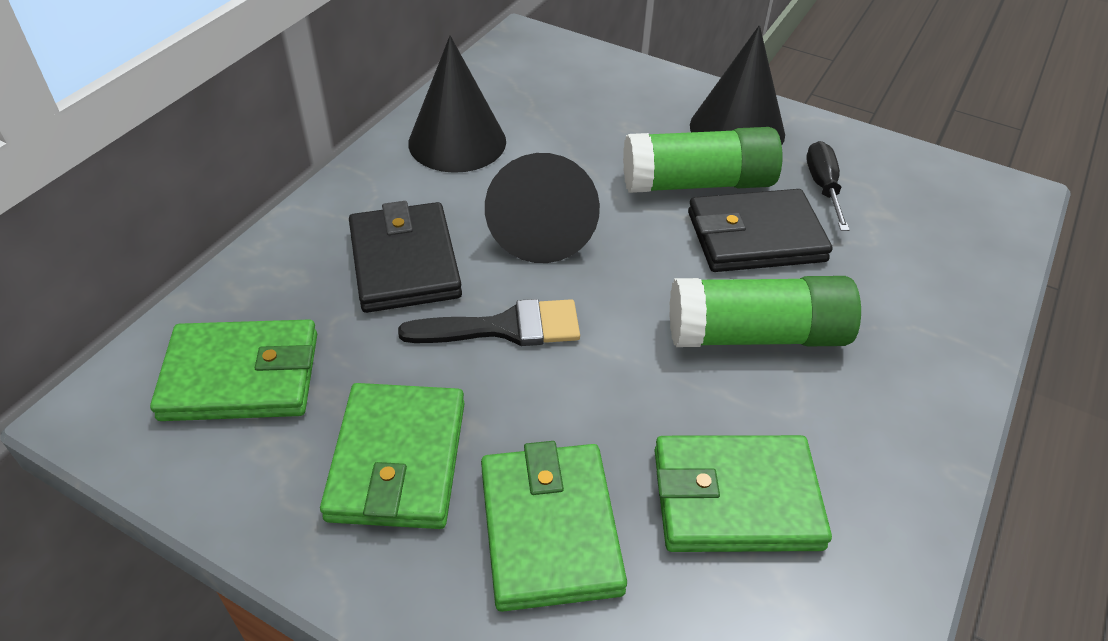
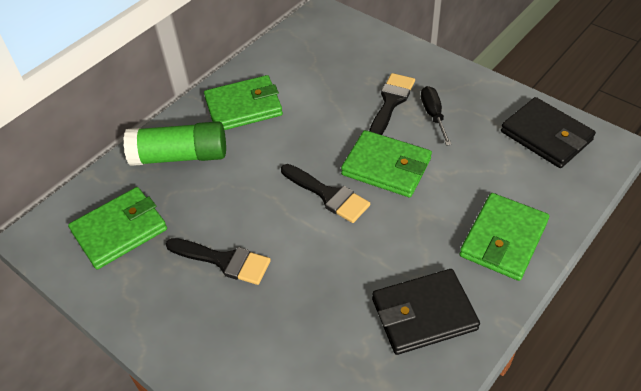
black brush: 1 -> 3
black cone: 3 -> 0
green glue stick: 2 -> 1

